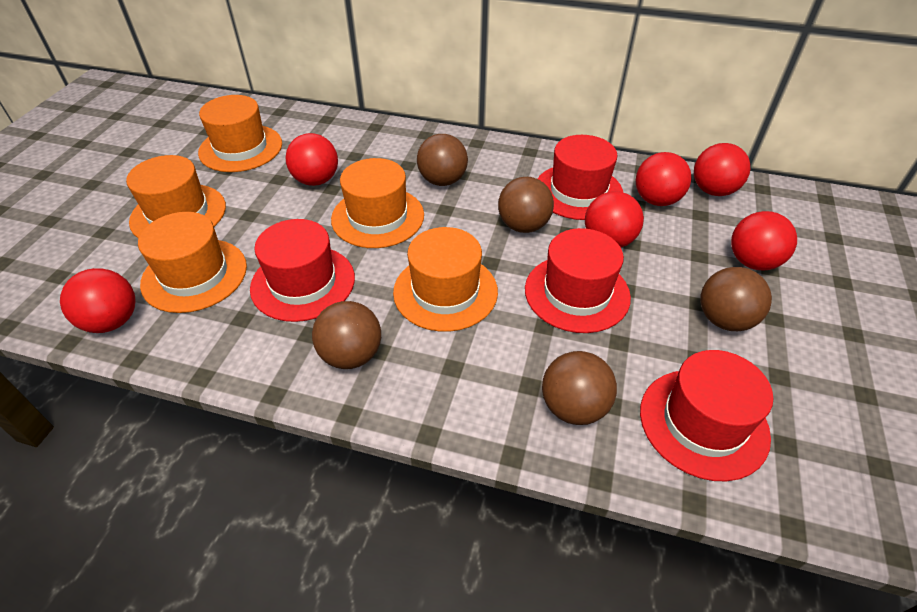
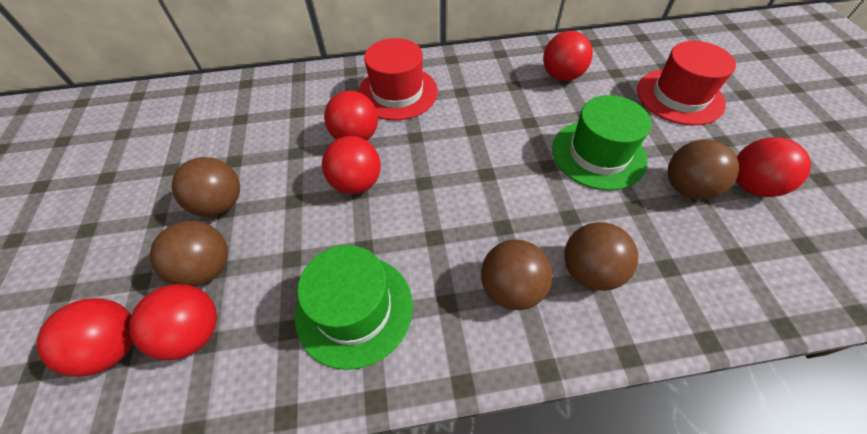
green hat: 0 -> 2
orange hat: 5 -> 0
red hat: 4 -> 2

